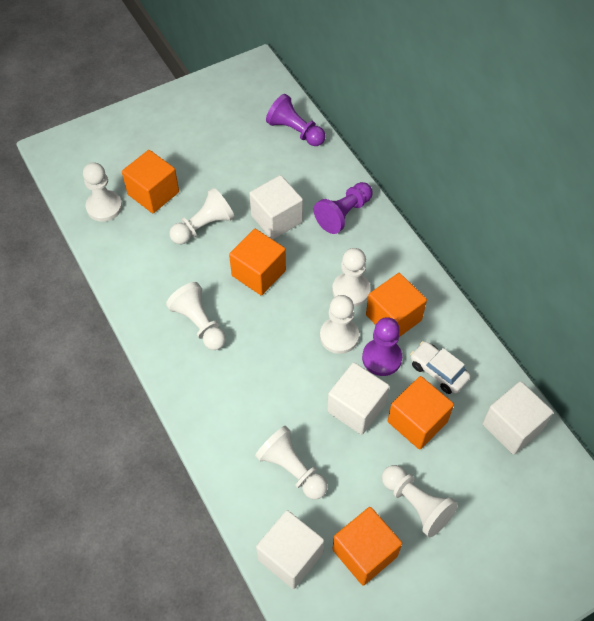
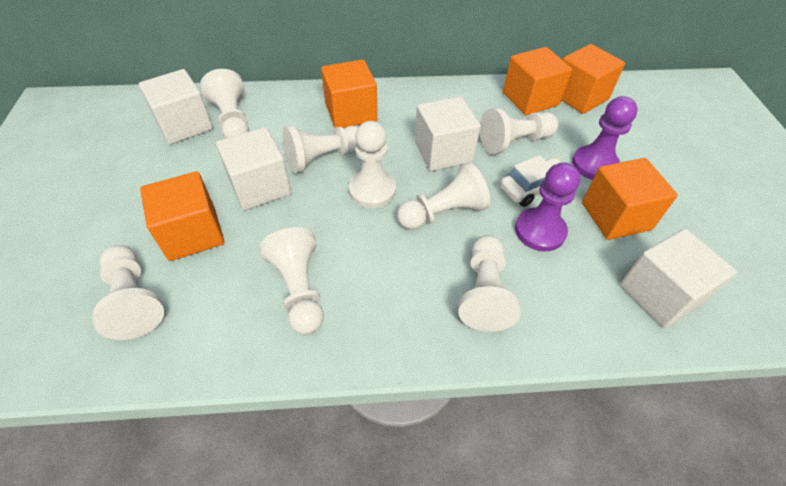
purple pawn: 3 -> 2
white pawn: 7 -> 8

